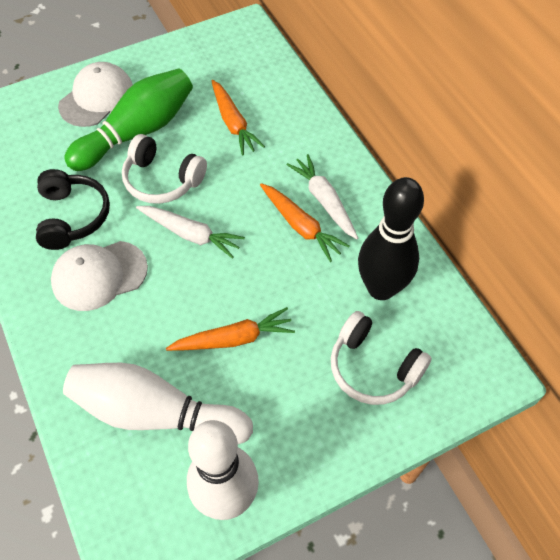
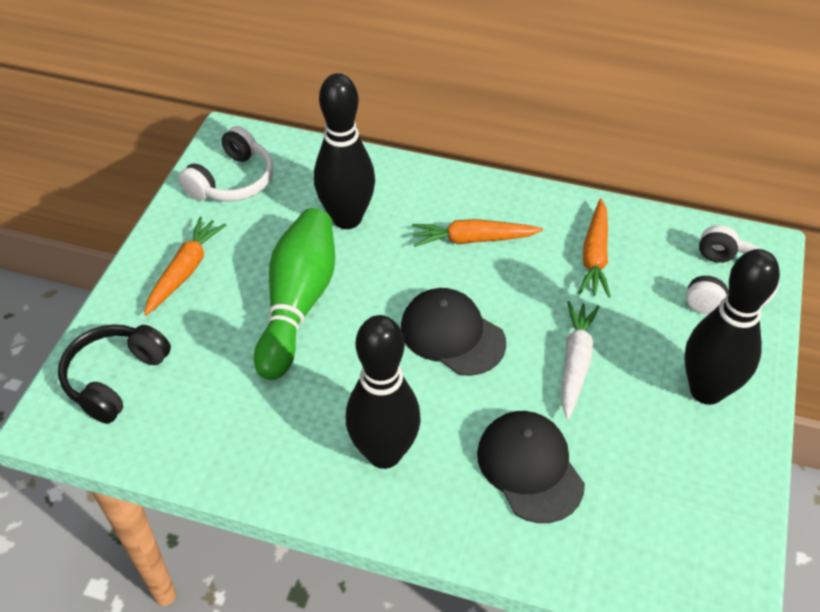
black bowling pin: 1 -> 3
black cap: 0 -> 2
white bowling pin: 2 -> 0
white cap: 2 -> 0
white carrot: 2 -> 1

